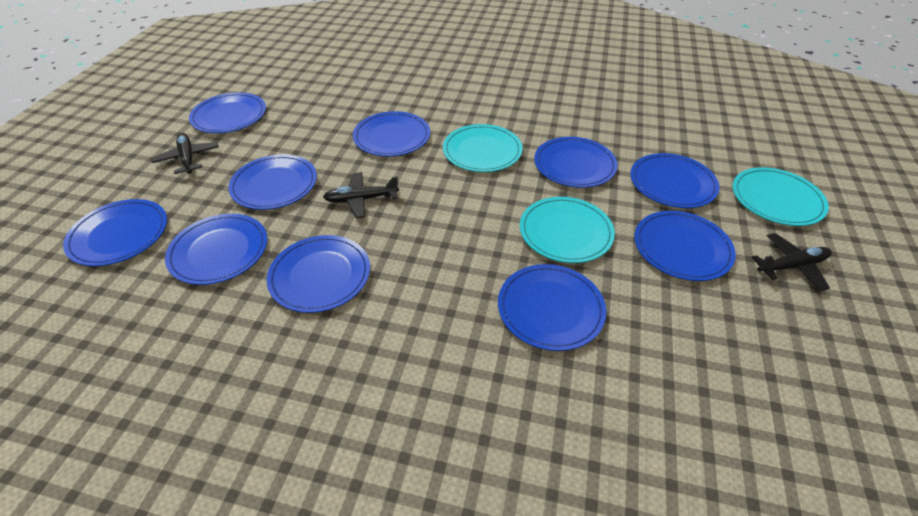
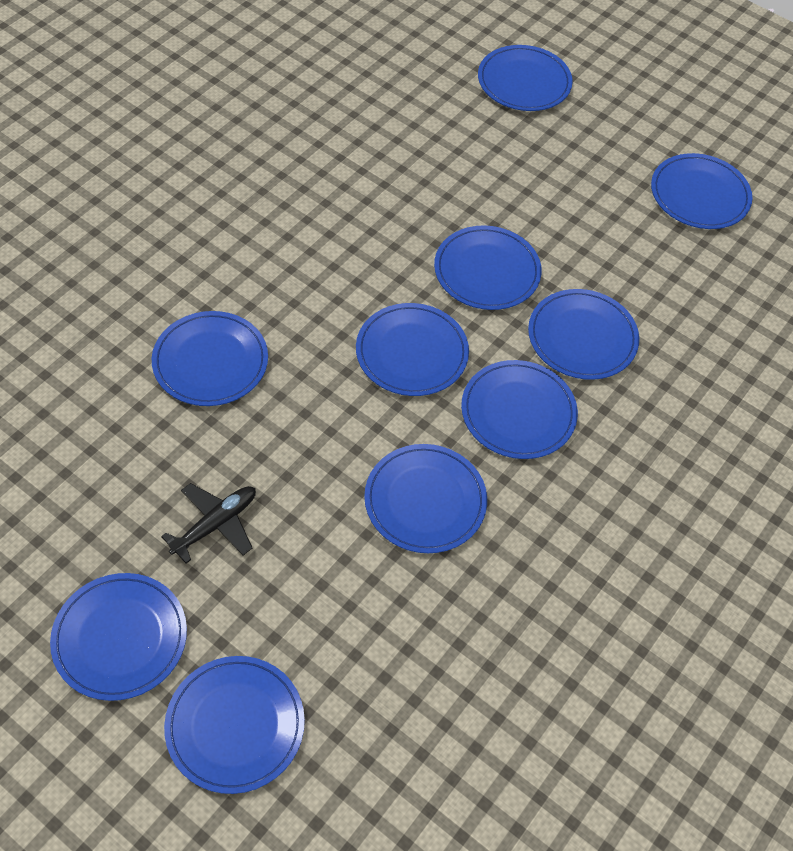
black plane: 3 -> 1
turquoise plate: 3 -> 0

